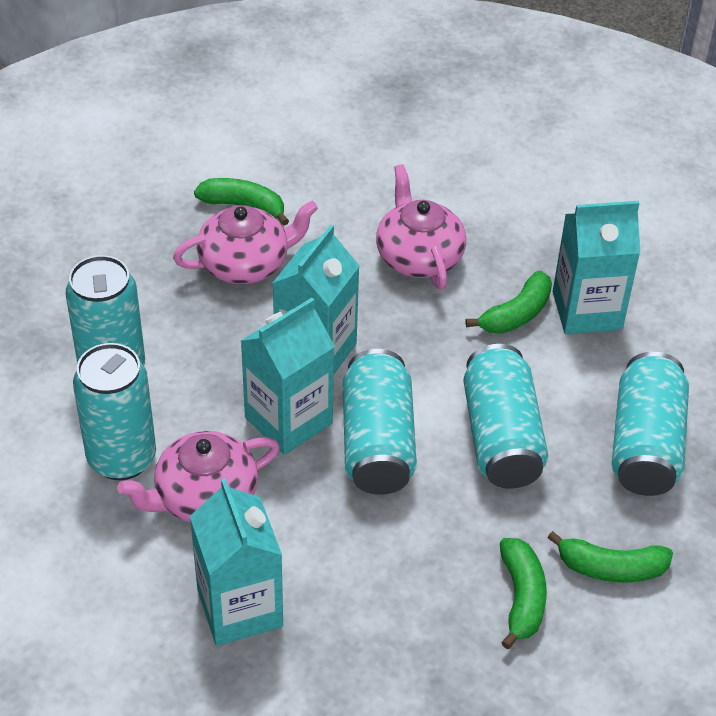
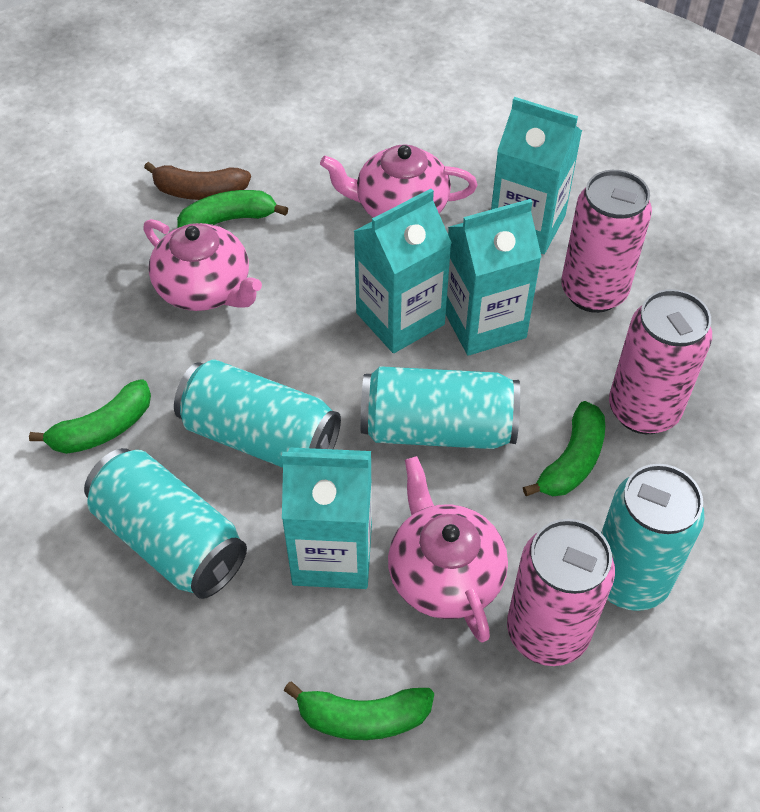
brown banana: 0 -> 1
pink can: 0 -> 3
turquoise can: 5 -> 4

